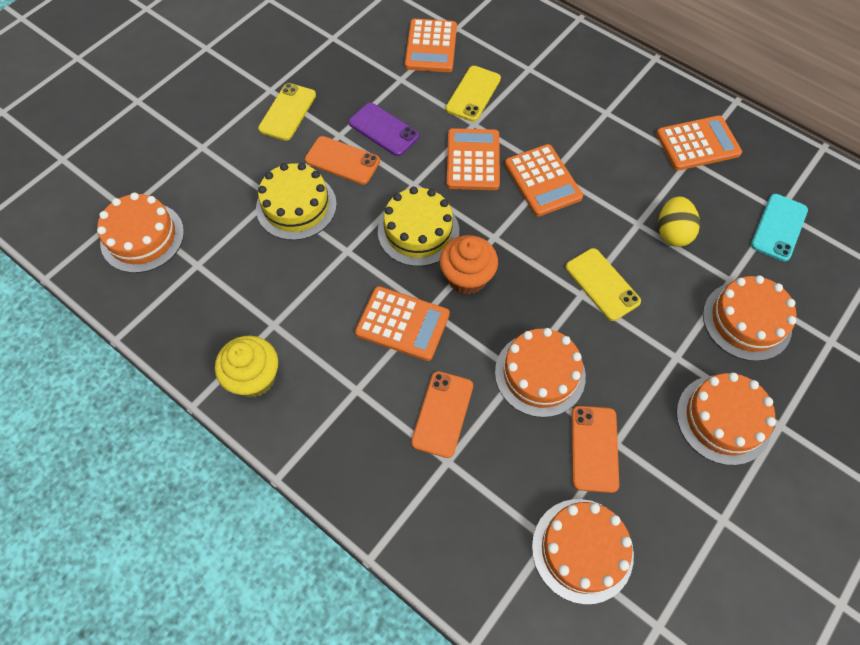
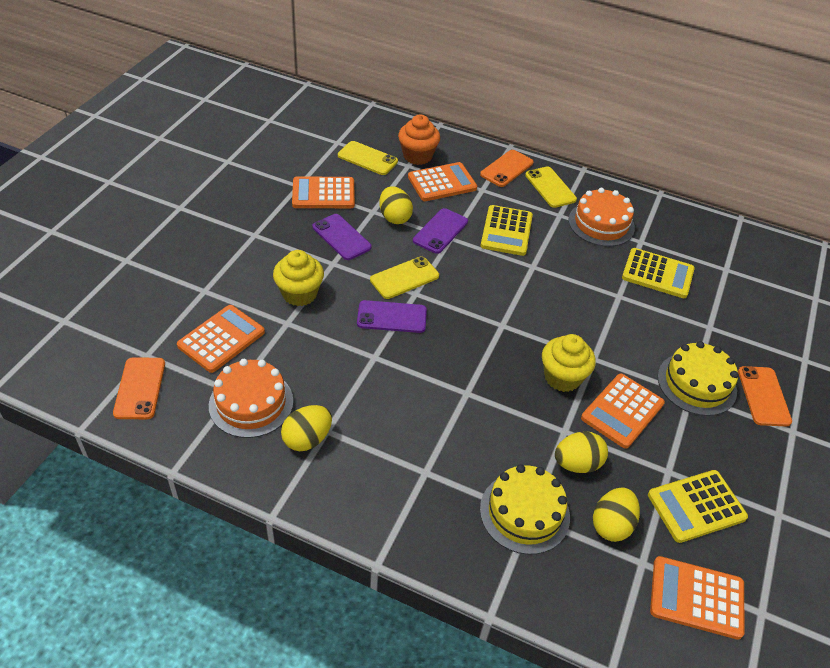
orange cake: 5 -> 2
purple phone: 1 -> 3
turquoise phone: 1 -> 0
yellow calculator: 0 -> 3
yellow cupcake: 1 -> 2
yellow egg: 1 -> 4

